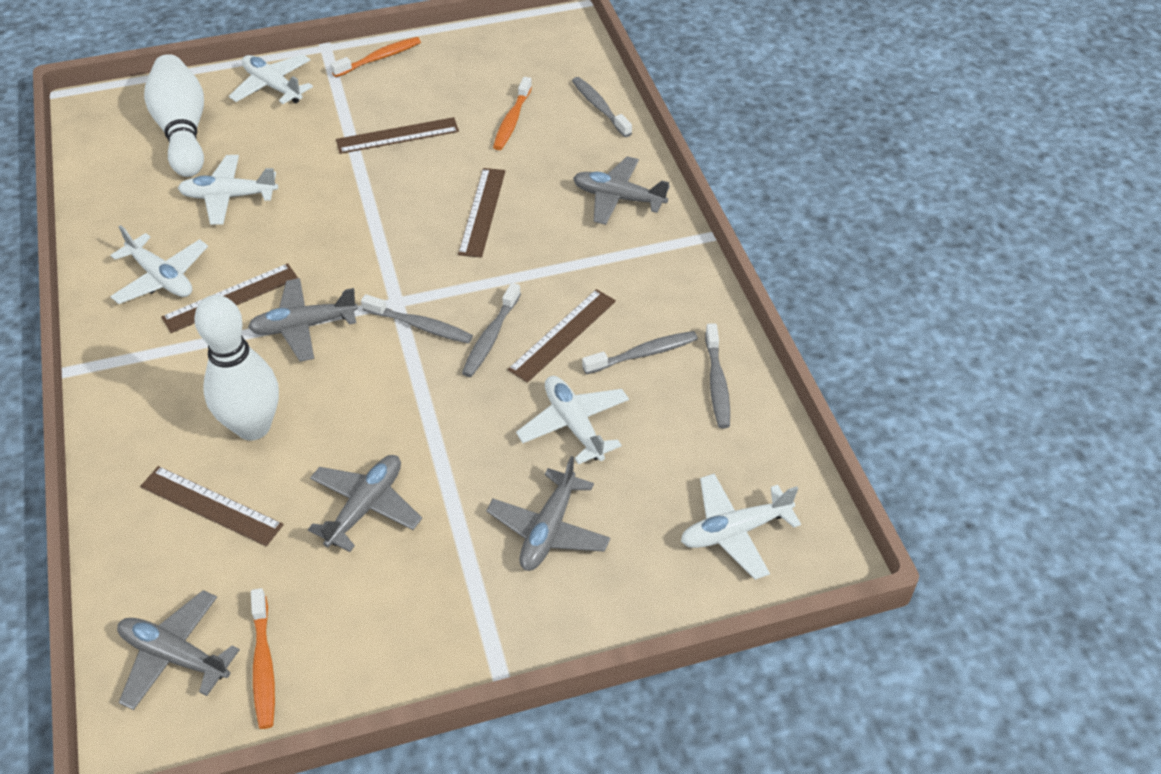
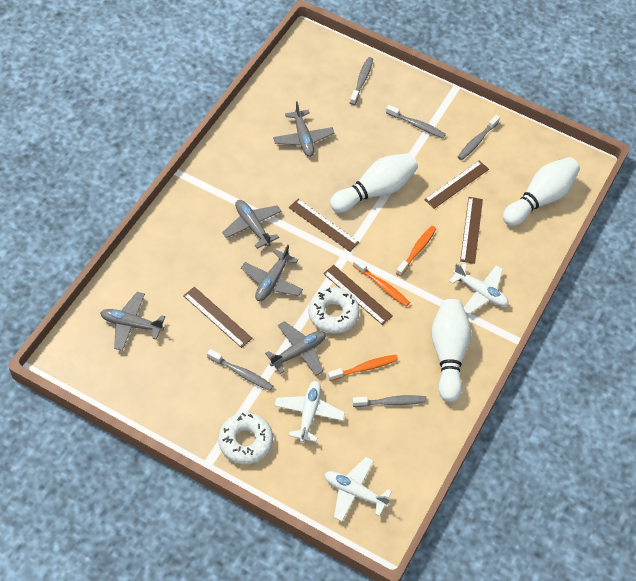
white bowling pin: 2 -> 3
white donut: 0 -> 2
white plane: 5 -> 3

